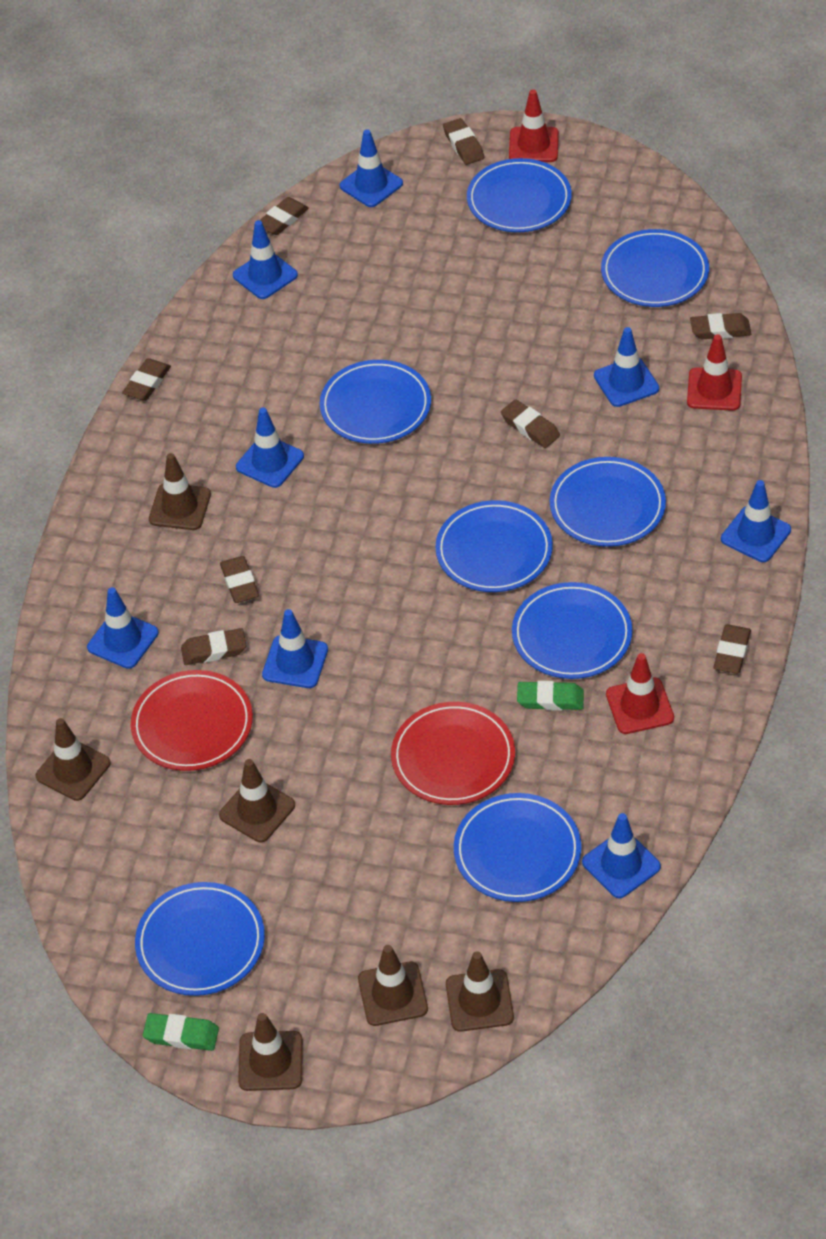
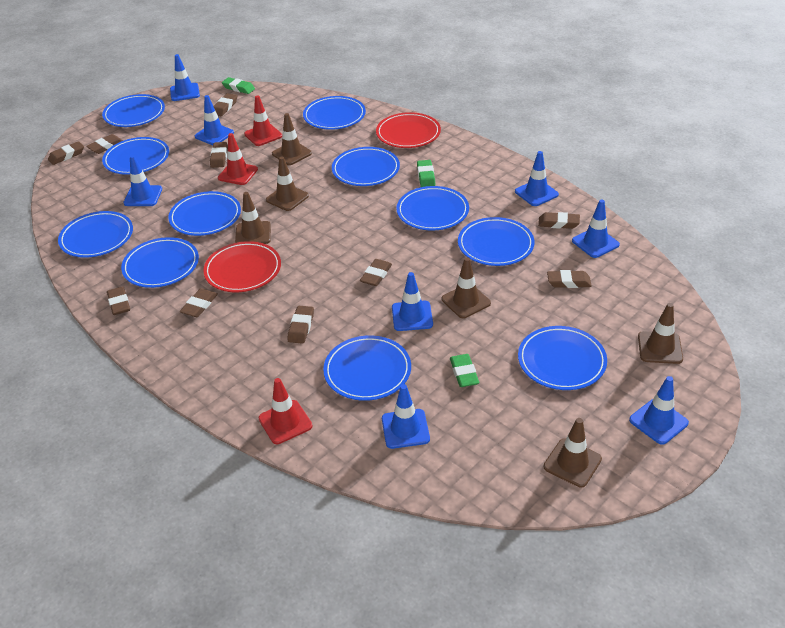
blue plate: 8 -> 11
brown eraser: 8 -> 10
green eraser: 2 -> 3

